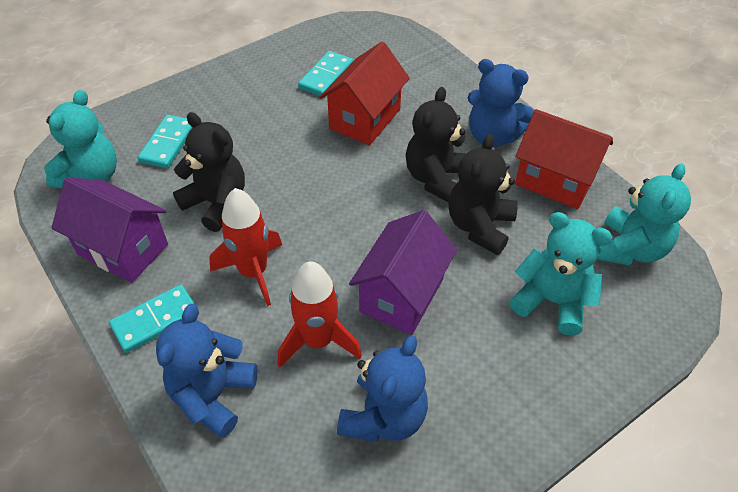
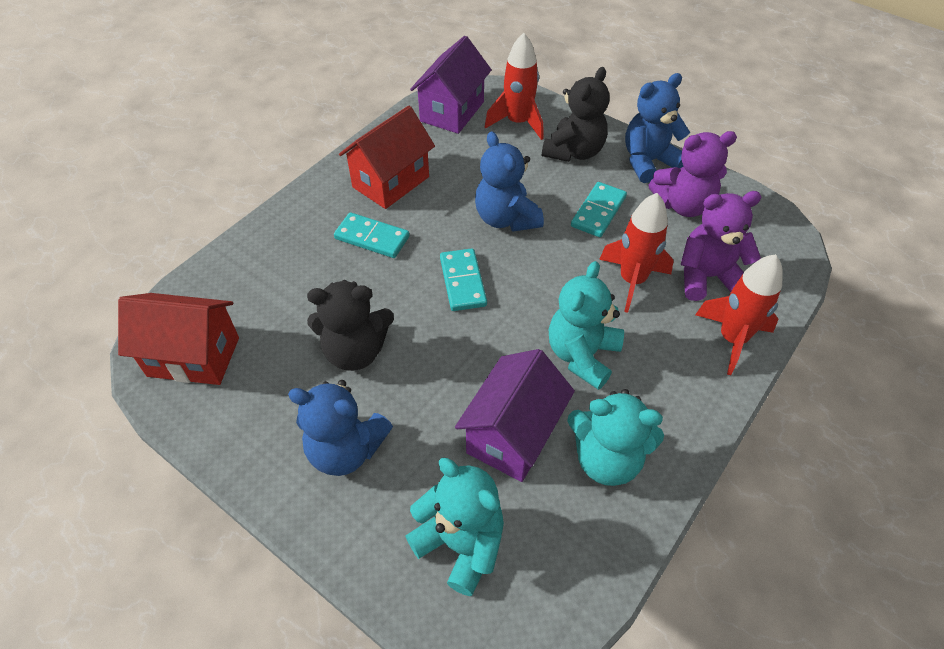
black teddy bear: 3 -> 2
purple teddy bear: 0 -> 2
red rocket: 2 -> 3

